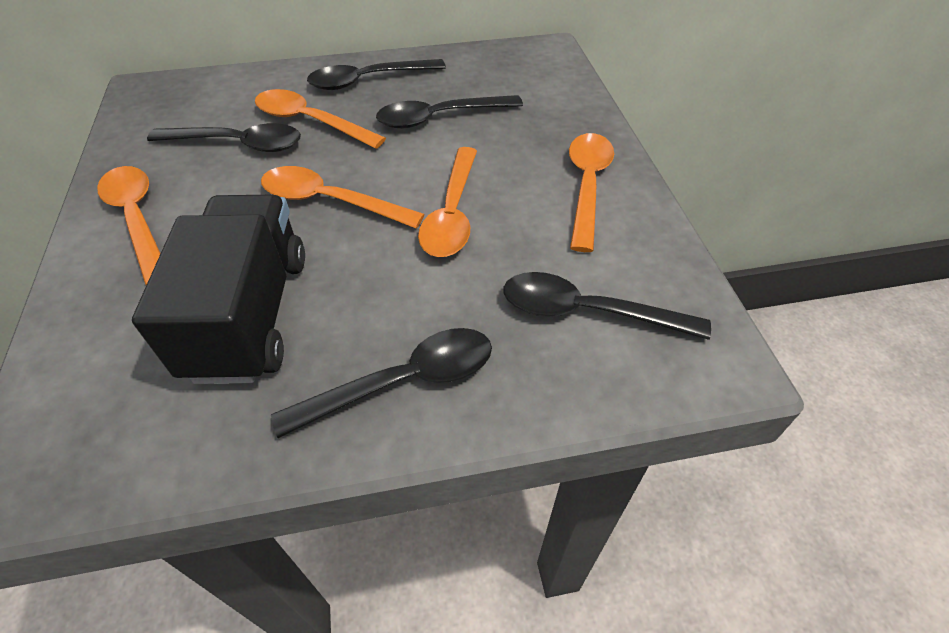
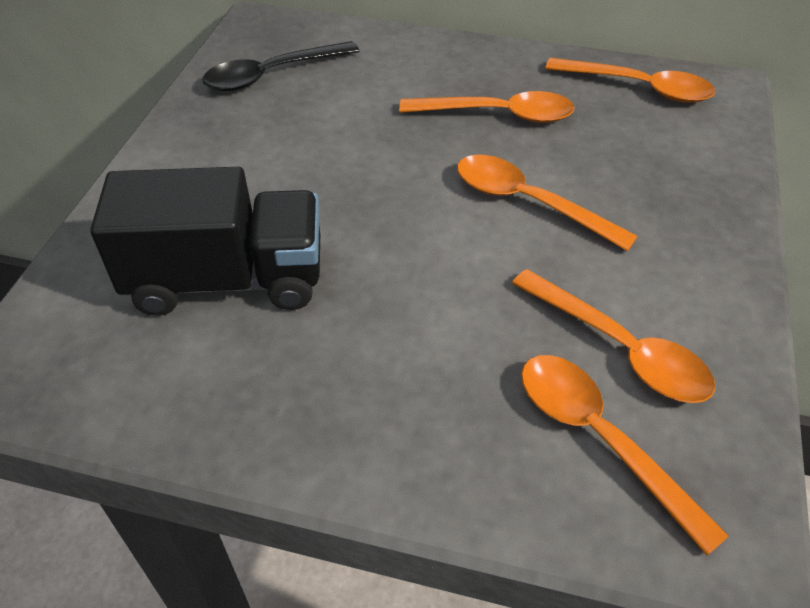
black spoon: 5 -> 1

